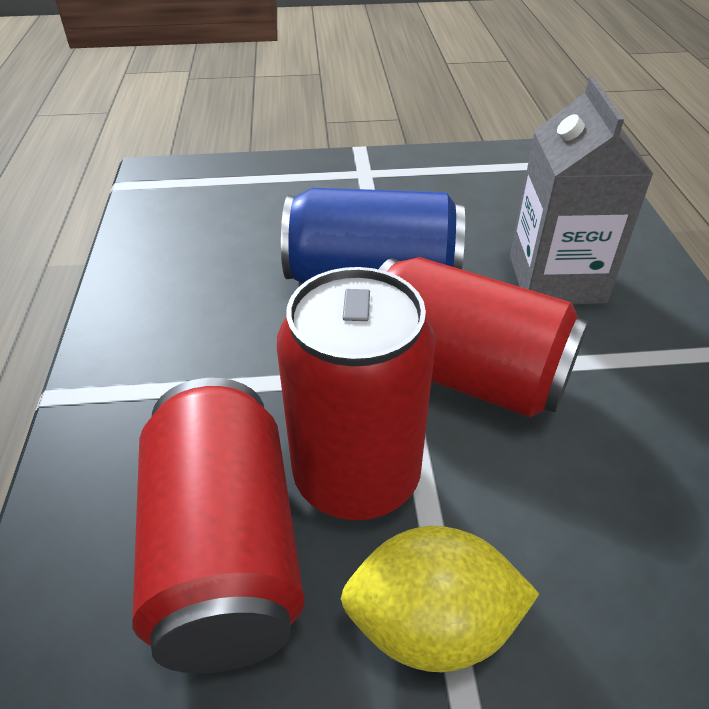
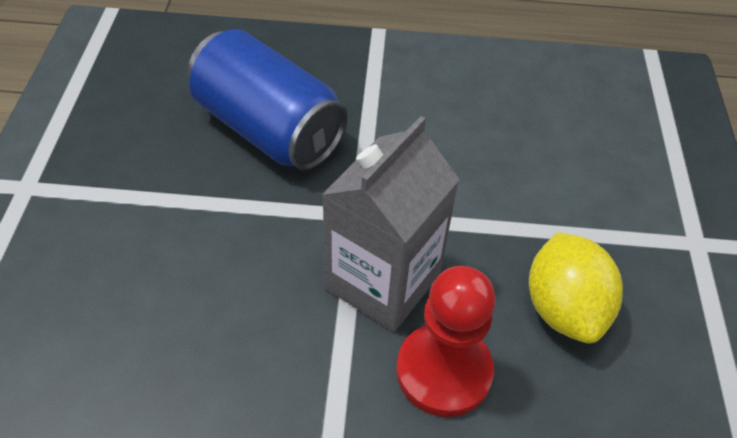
red can: 3 -> 0
red pawn: 0 -> 1

